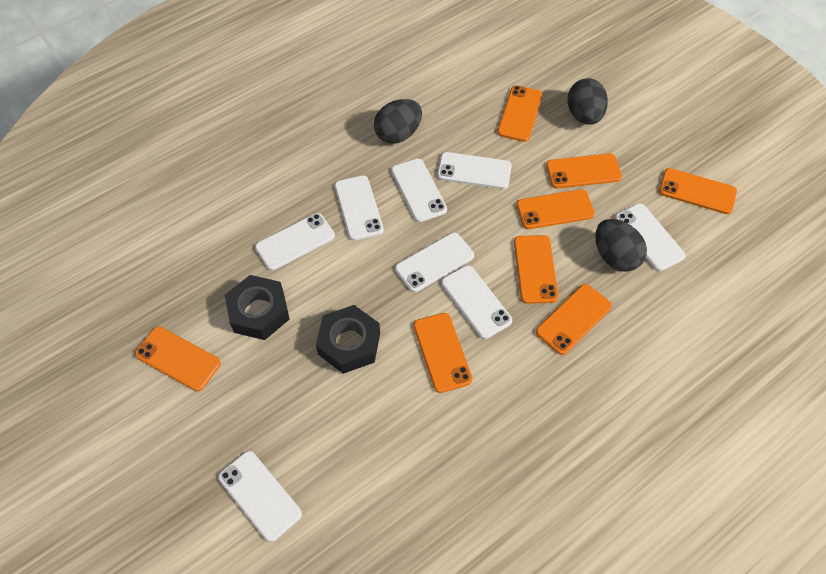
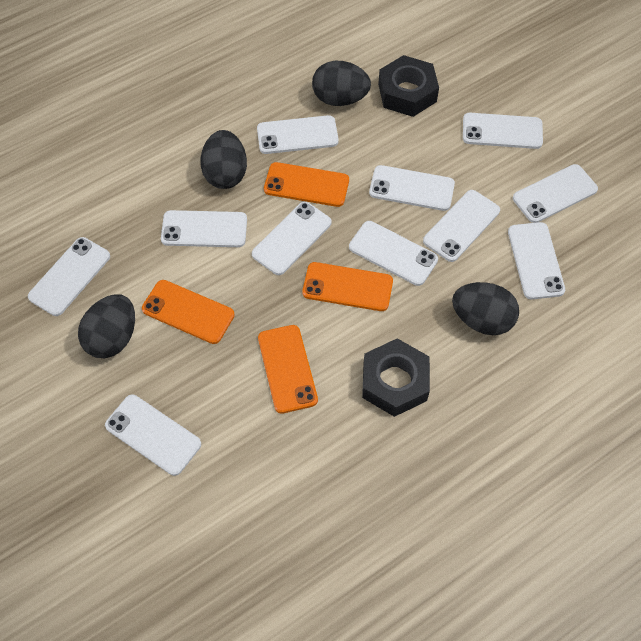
black egg: 3 -> 4
orange phone: 8 -> 4
white phone: 8 -> 11

